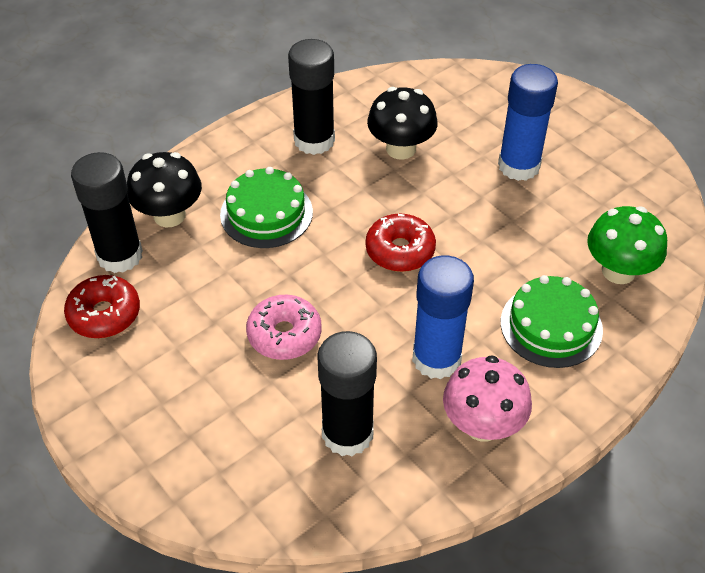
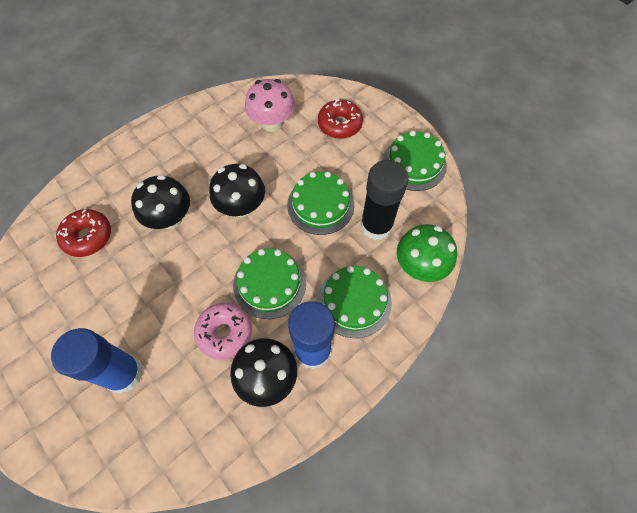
black glue stick: 3 -> 1
black mushroom: 2 -> 3
green cake: 2 -> 4

